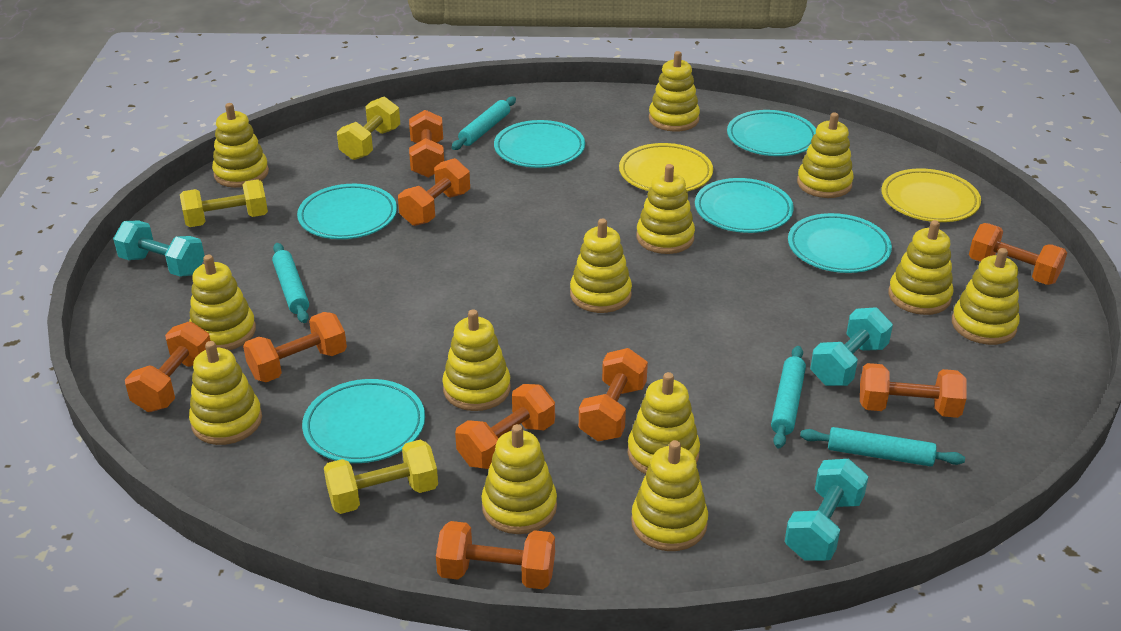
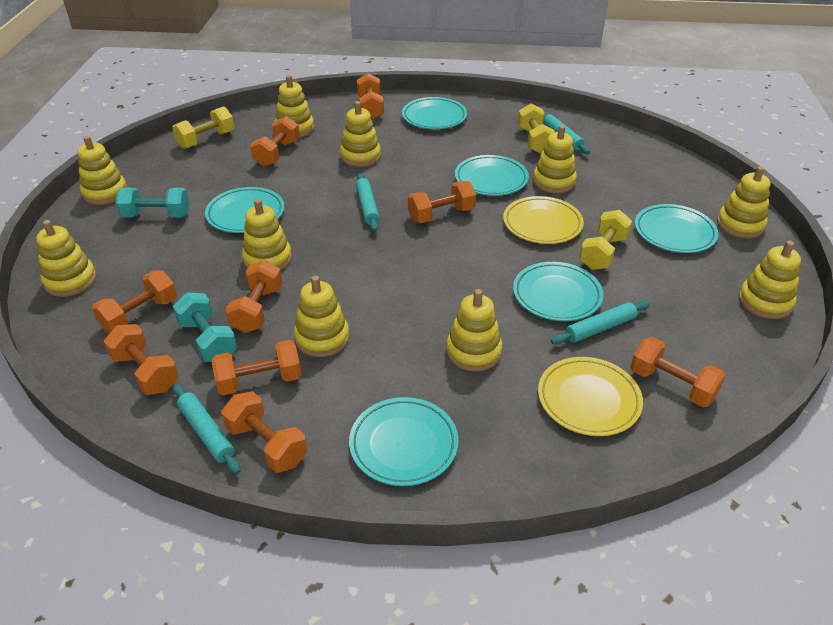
turquoise dumbbell: 3 -> 2
yellow stacking toy: 13 -> 10

